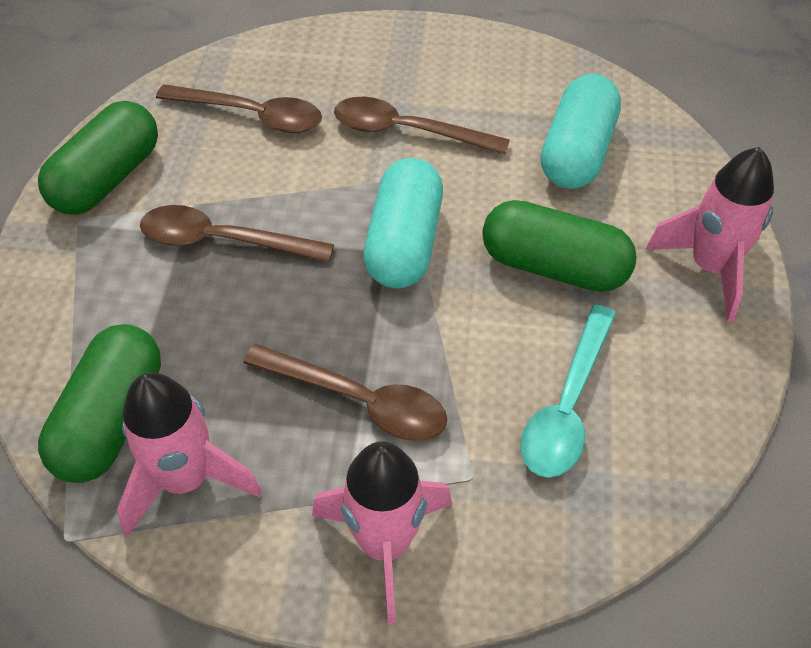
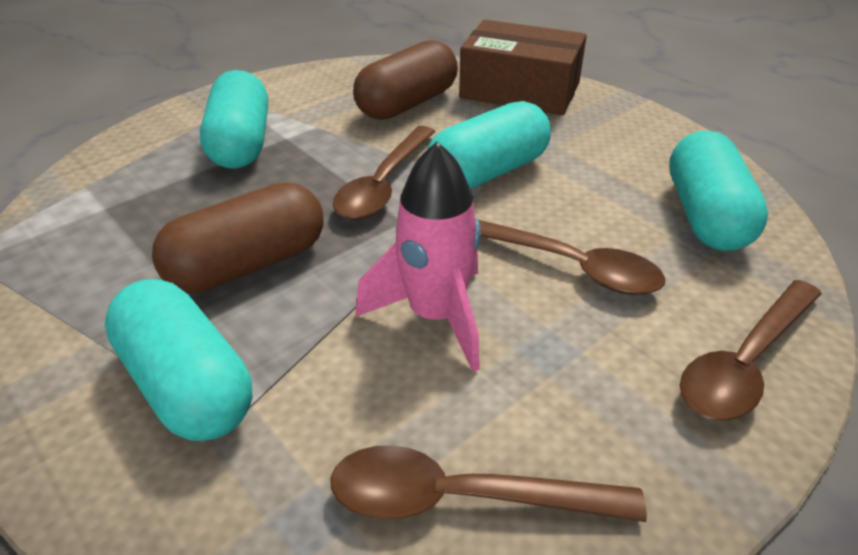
brown box: 0 -> 1
brown capsule: 0 -> 2
green capsule: 3 -> 0
pink rocket: 3 -> 1
turquoise capsule: 2 -> 4
turquoise spoon: 1 -> 0

